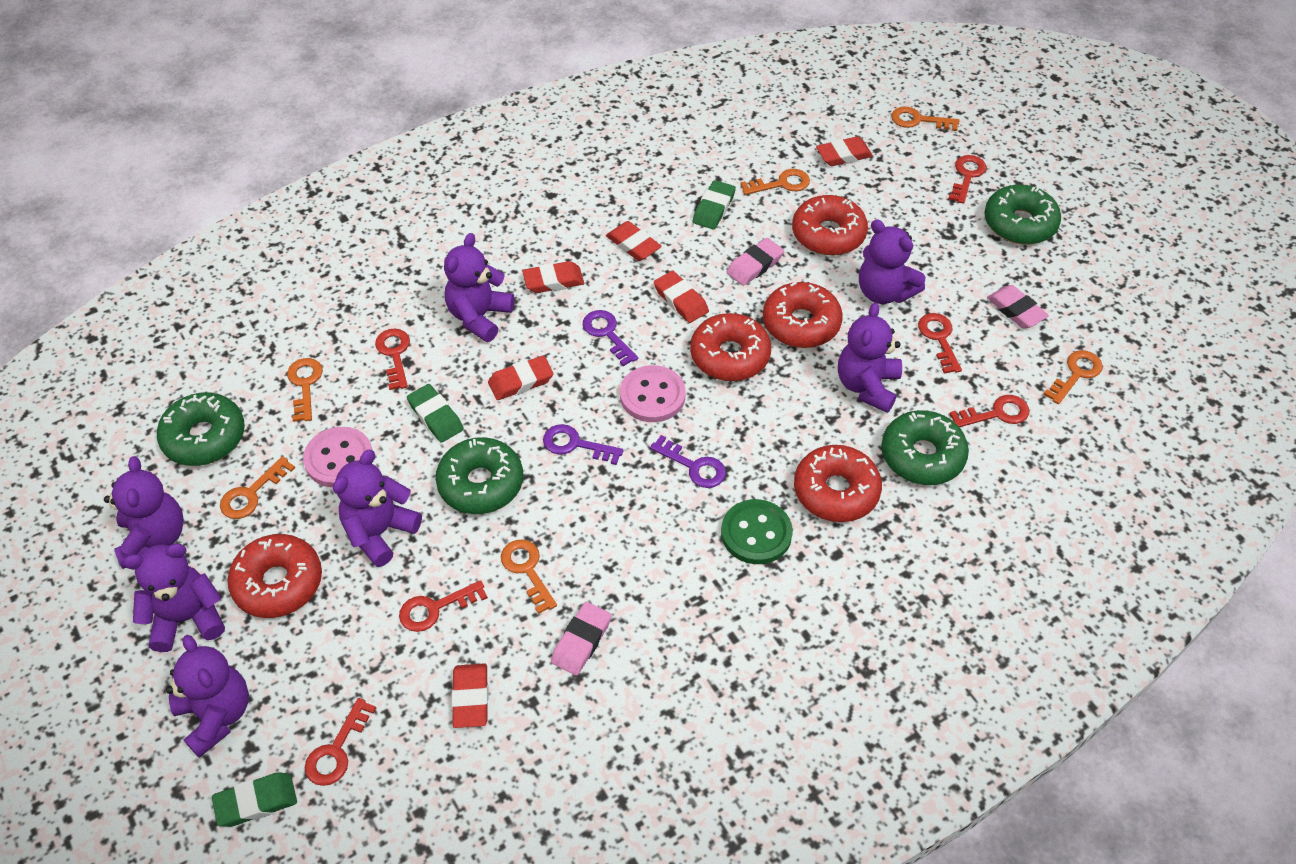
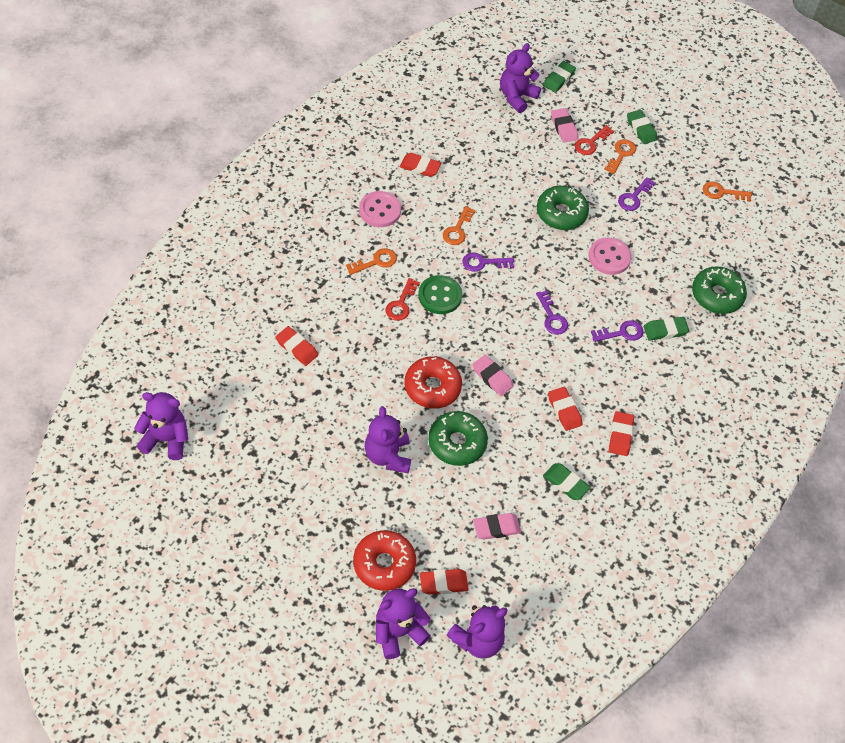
green donut: 4 -> 3
green eraser: 3 -> 4
orange key: 6 -> 4
purple key: 3 -> 4
purple teddy bear: 7 -> 5
red donut: 5 -> 2
red eraser: 6 -> 5
red key: 6 -> 2

